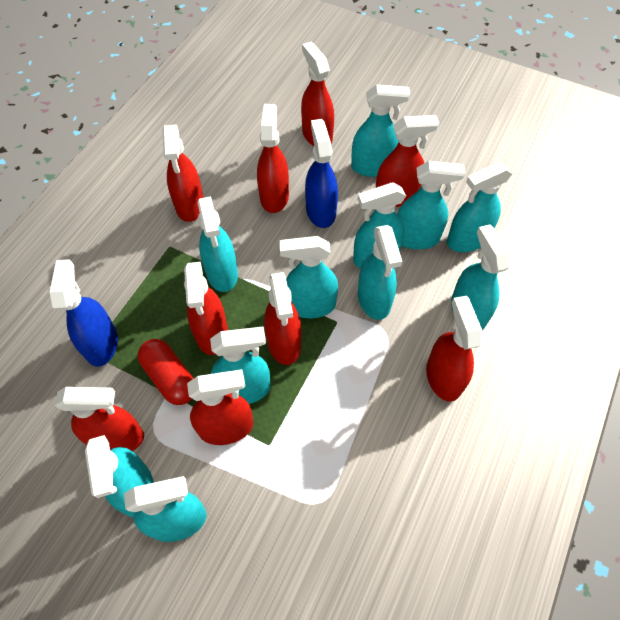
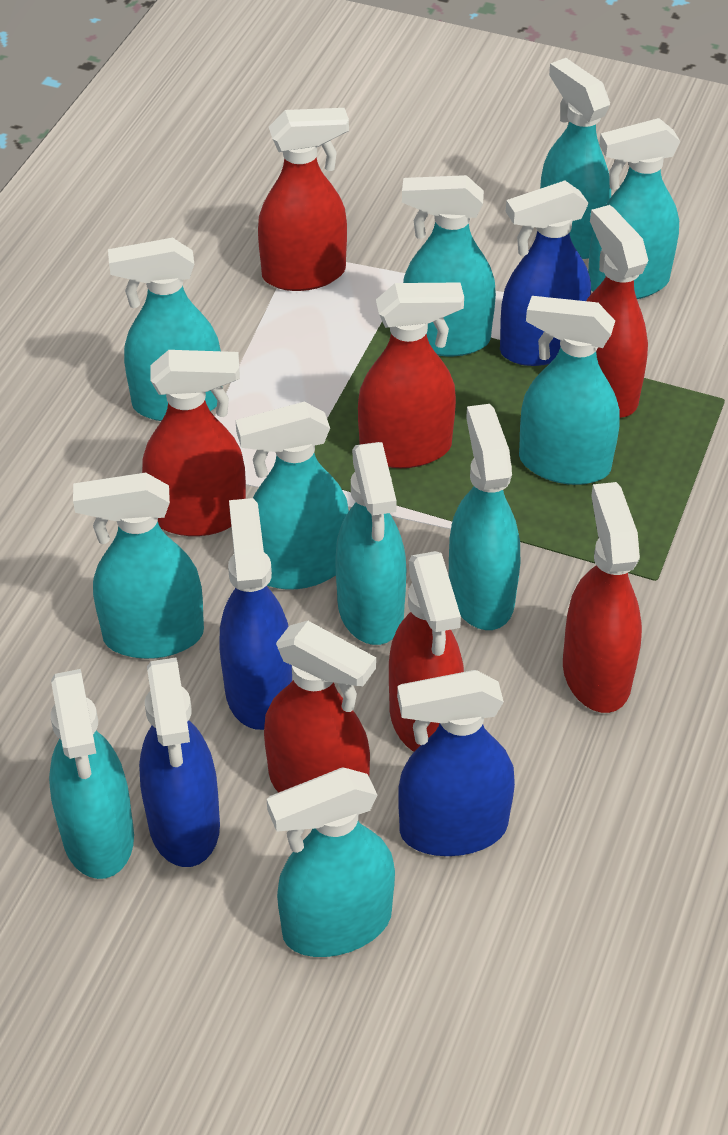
blue spray bottle: 2 -> 4
red capsule: 1 -> 0
red spray bottle: 9 -> 7

